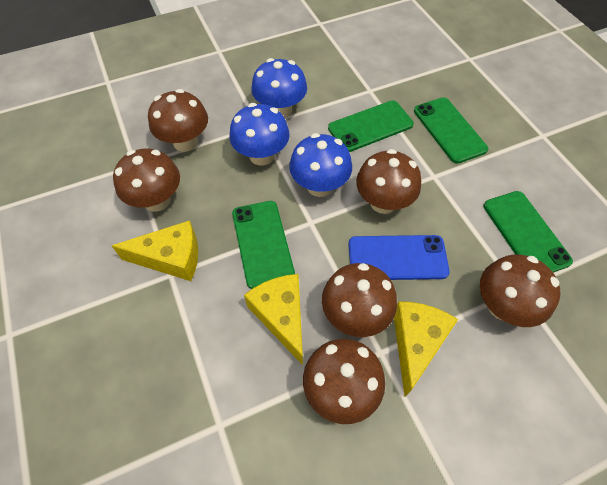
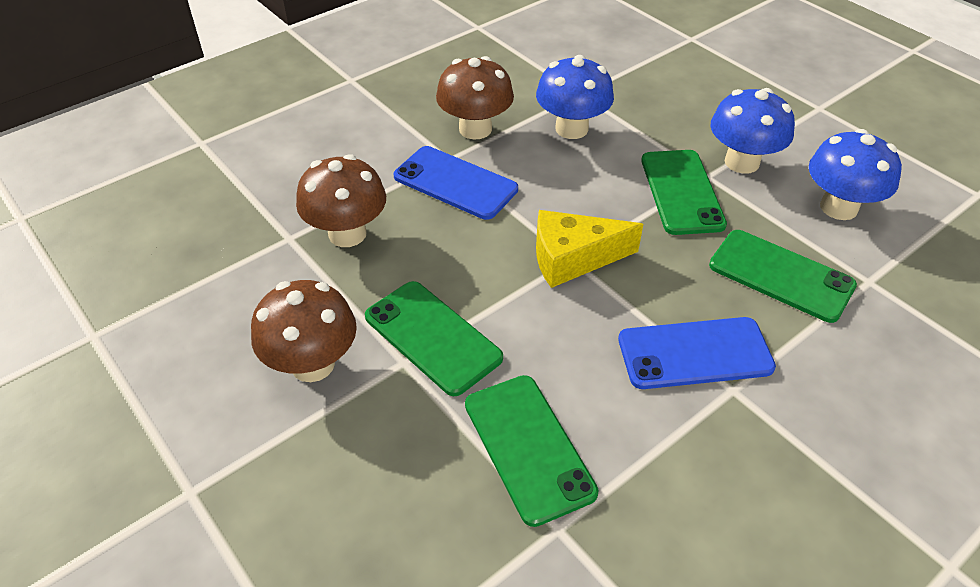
blue phone: 1 -> 2
brown mushroom: 6 -> 3
yellow cheese: 3 -> 1

